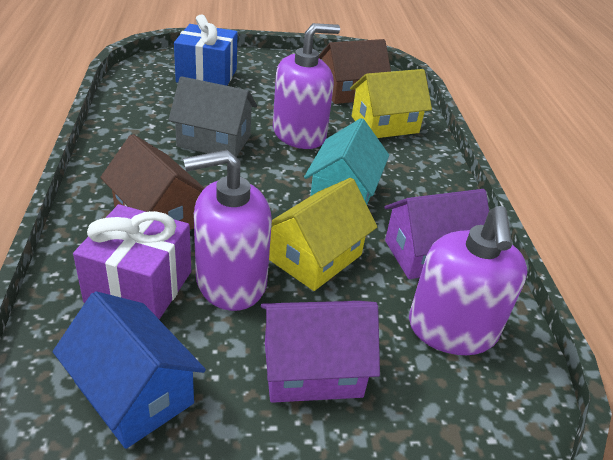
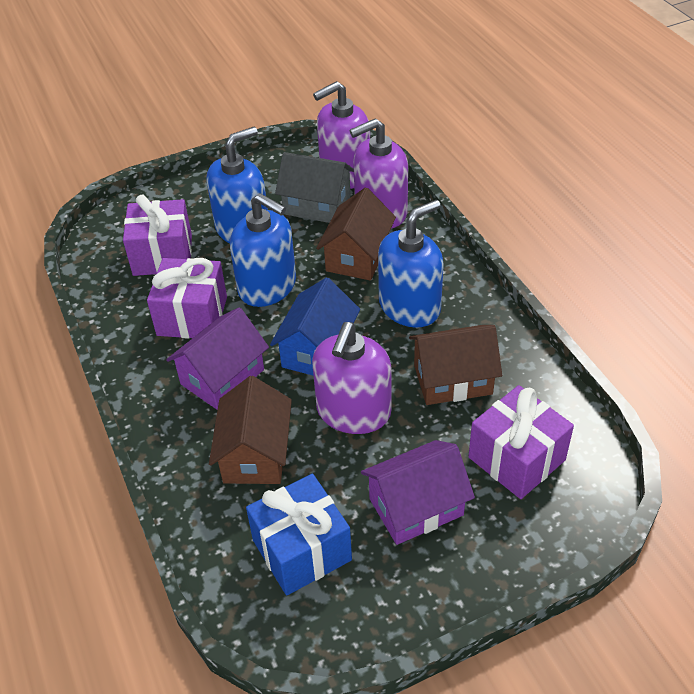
blue soap dispenser: 0 -> 3
brown house: 2 -> 3
purple gift: 1 -> 3
turquoise house: 1 -> 0
yellow house: 2 -> 0

